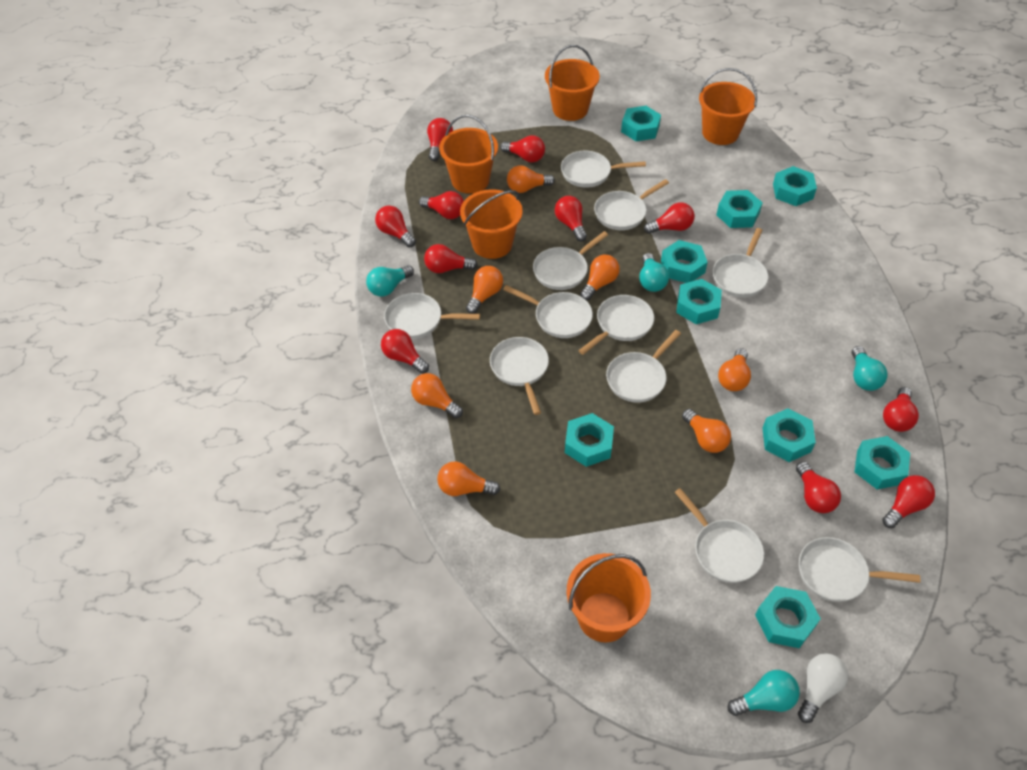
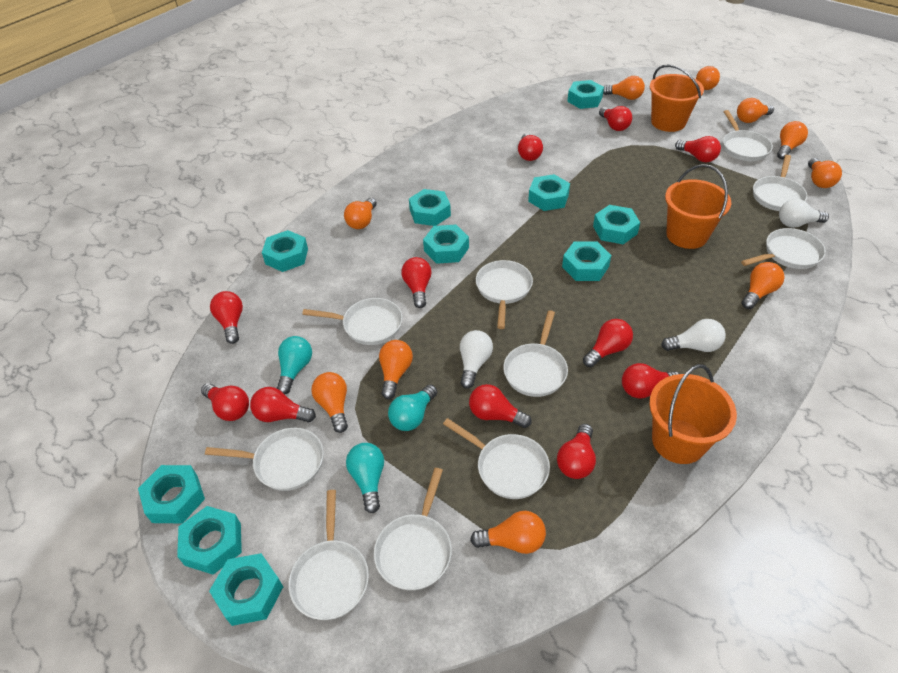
orange bucket: 5 -> 3
orange light bulb: 7 -> 10
turquoise light bulb: 4 -> 3
turquoise nut: 9 -> 10
white light bulb: 1 -> 3
white pan: 11 -> 10

